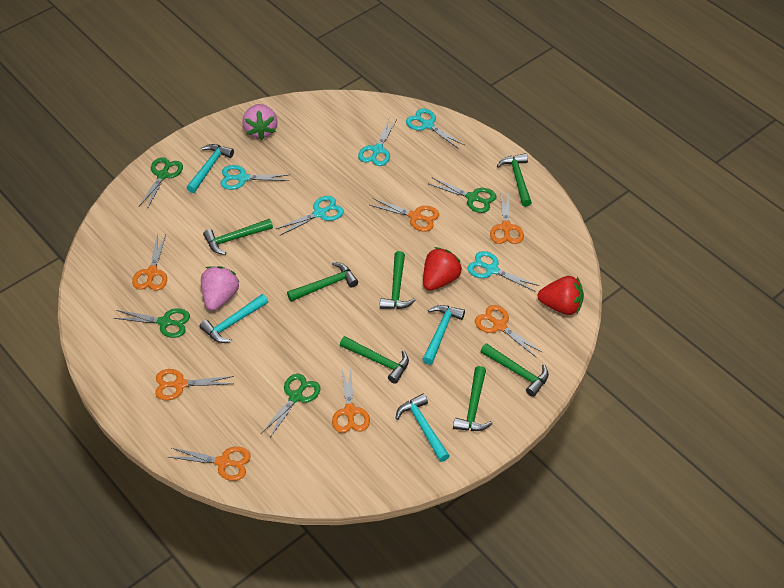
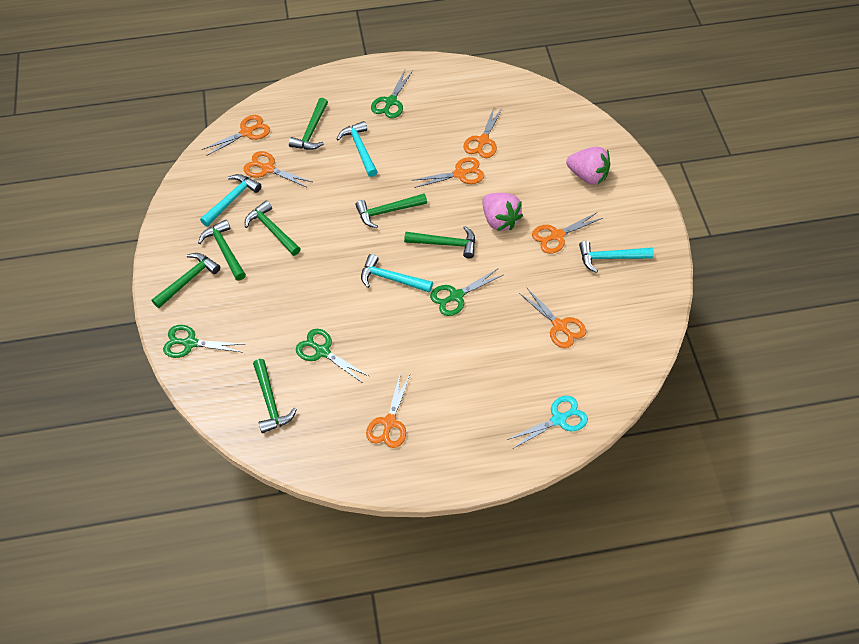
red strawberry: 2 -> 0
turquoise scissors: 5 -> 1

